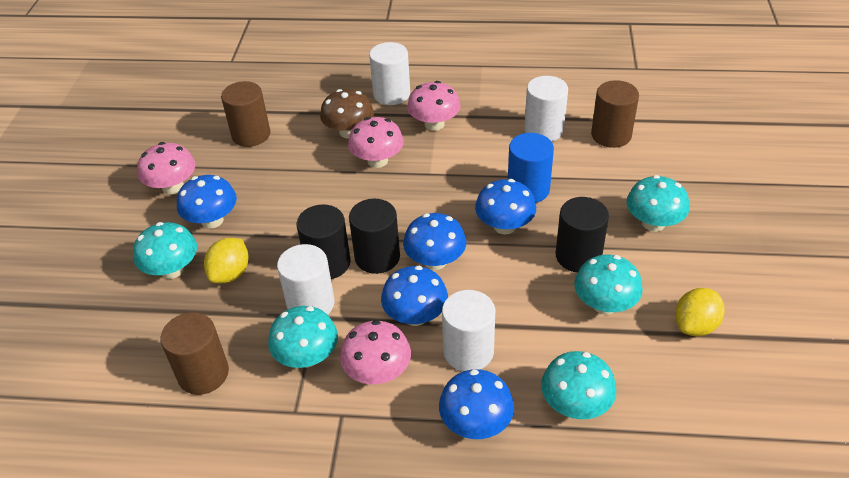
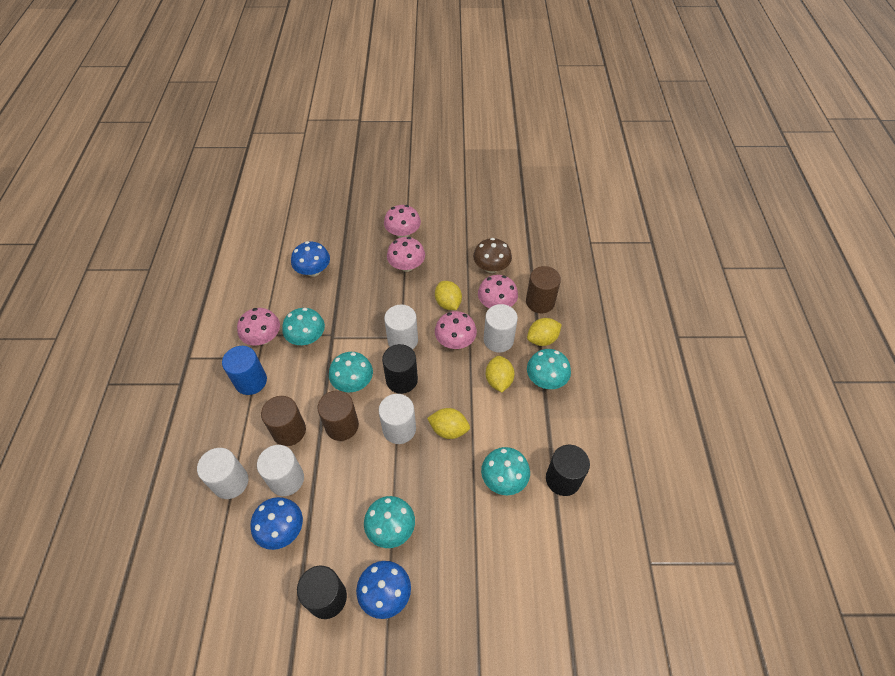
blue mushroom: 5 -> 3
pink mushroom: 4 -> 5
white cylinder: 4 -> 5
yellow lemon: 2 -> 4

